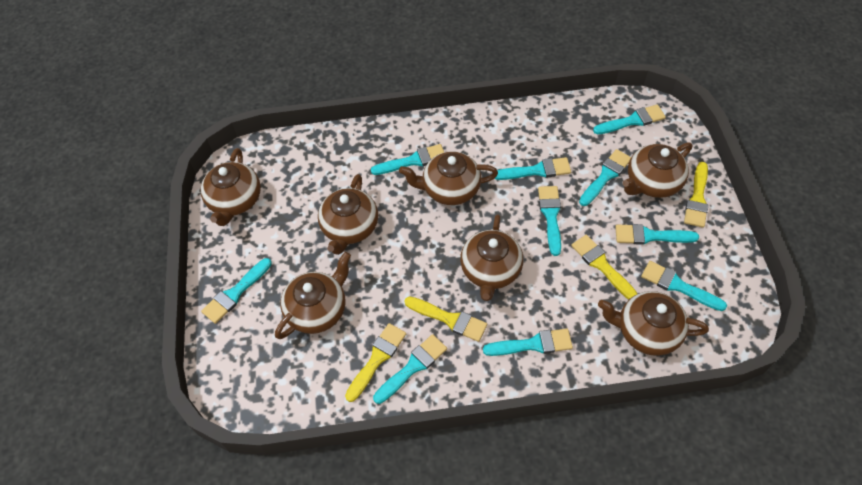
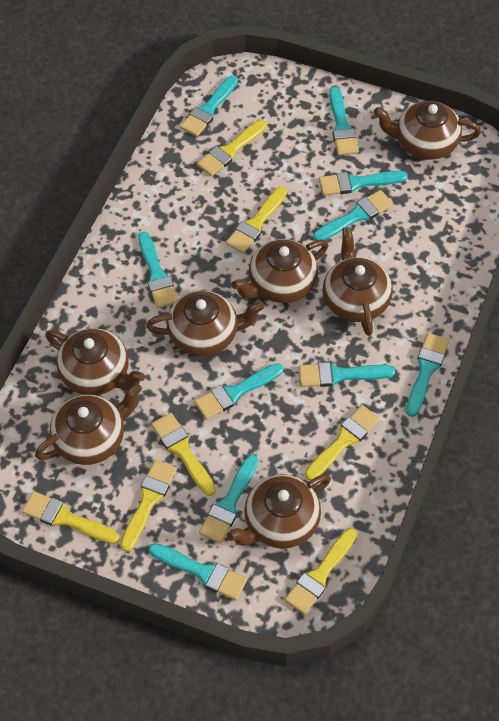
yellow brush: 4 -> 7

